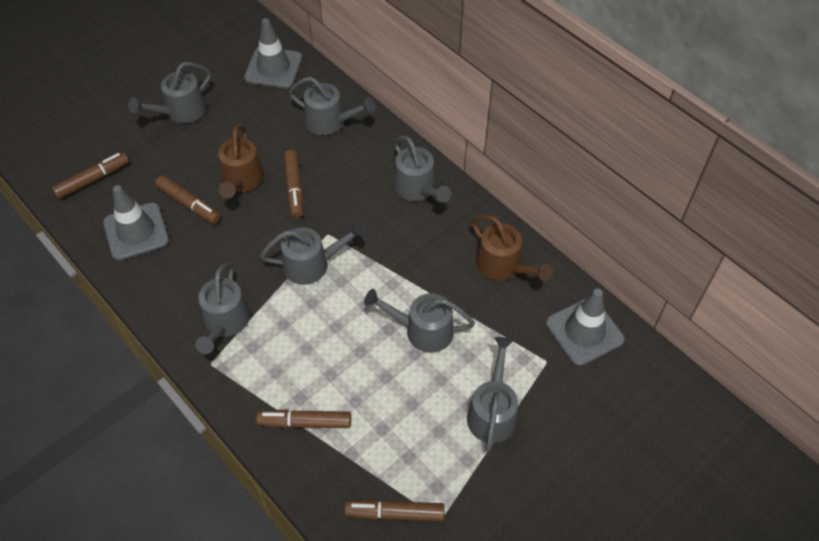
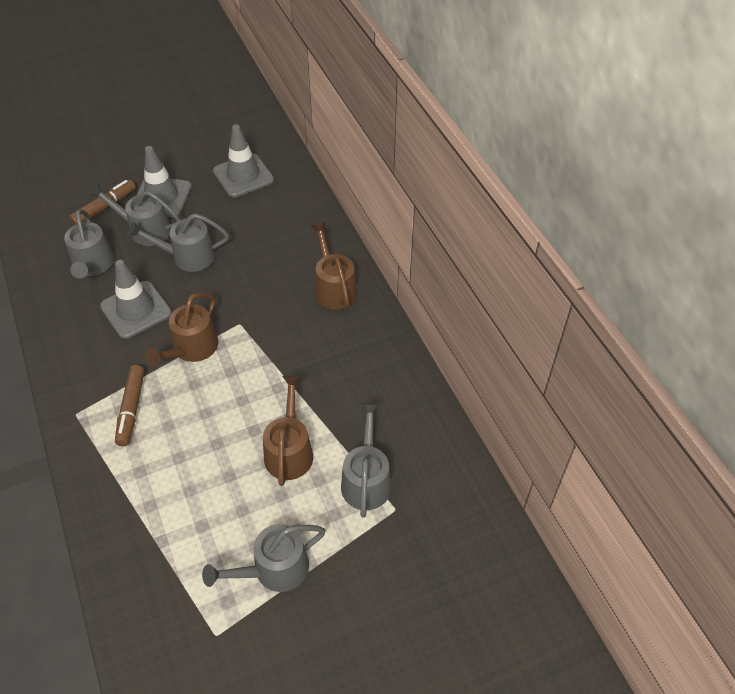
brown marker: 5 -> 2
brown watering can: 2 -> 3
grey watering can: 7 -> 5

